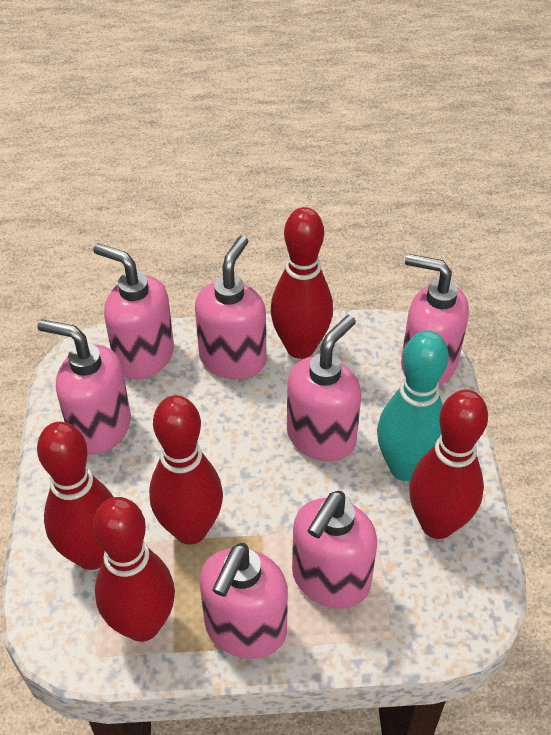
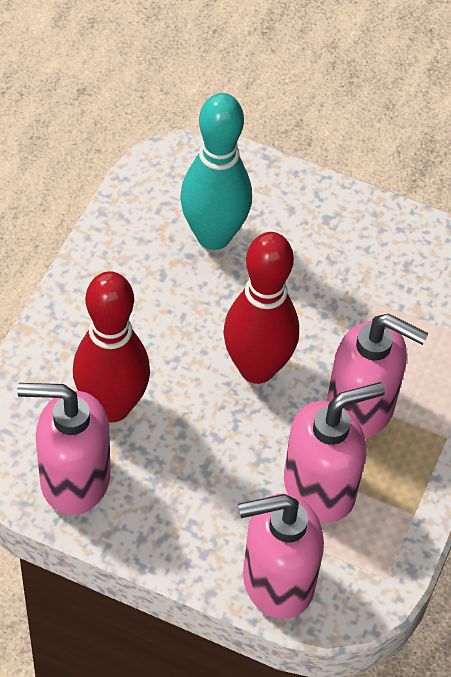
pink soap dispenser: 7 -> 4
red bowling pin: 5 -> 2

